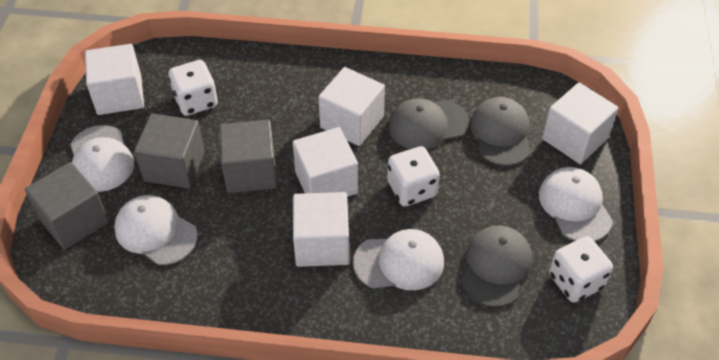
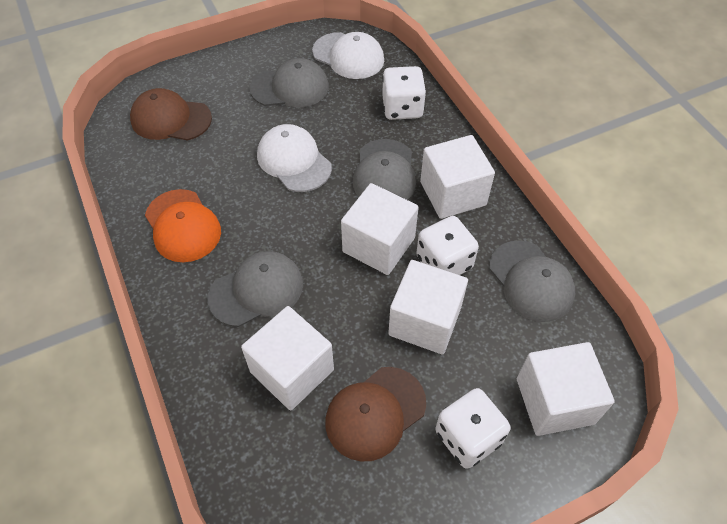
brown cap: 0 -> 2
grey cap: 3 -> 4
grey cube: 3 -> 0
orange cap: 0 -> 1
white cap: 4 -> 2

